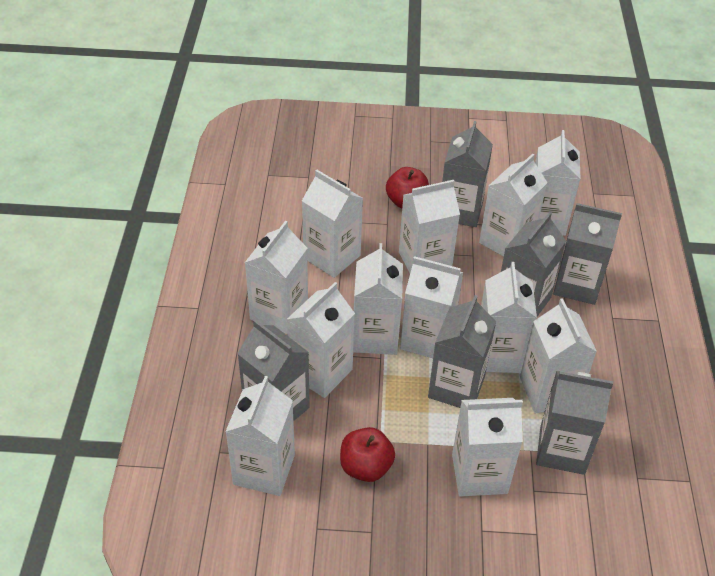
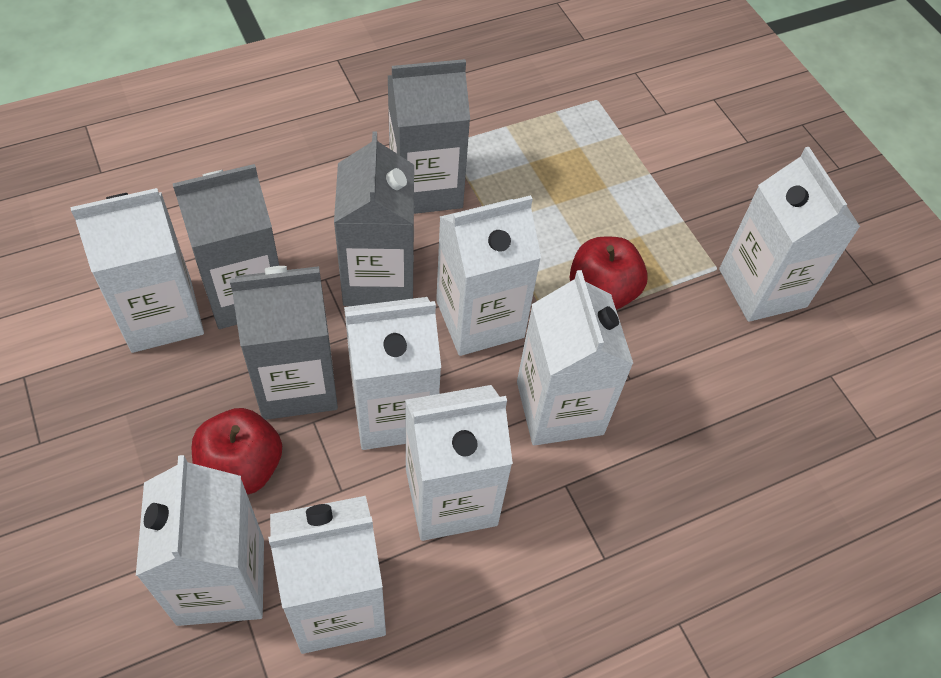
grey carton: 6 -> 4
white carton: 12 -> 8

